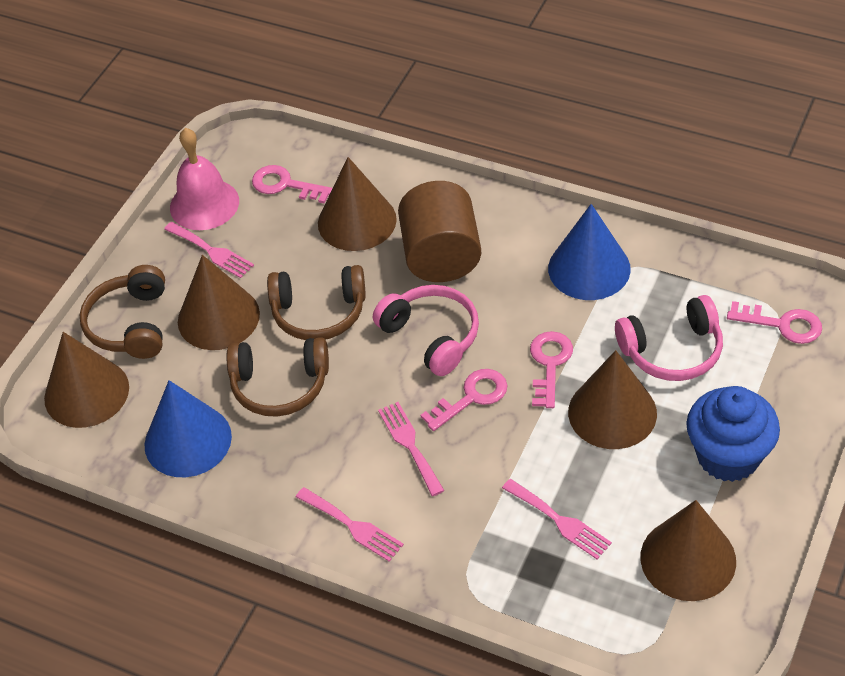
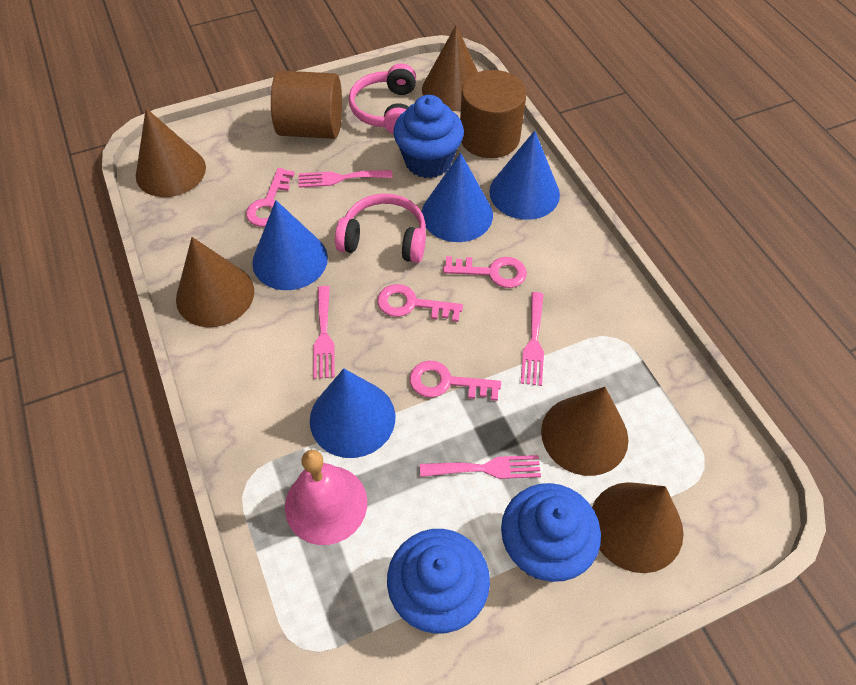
blue cone: 2 -> 4
blue cupcake: 1 -> 3
brown cylinder: 1 -> 2
brown headphones: 3 -> 0

